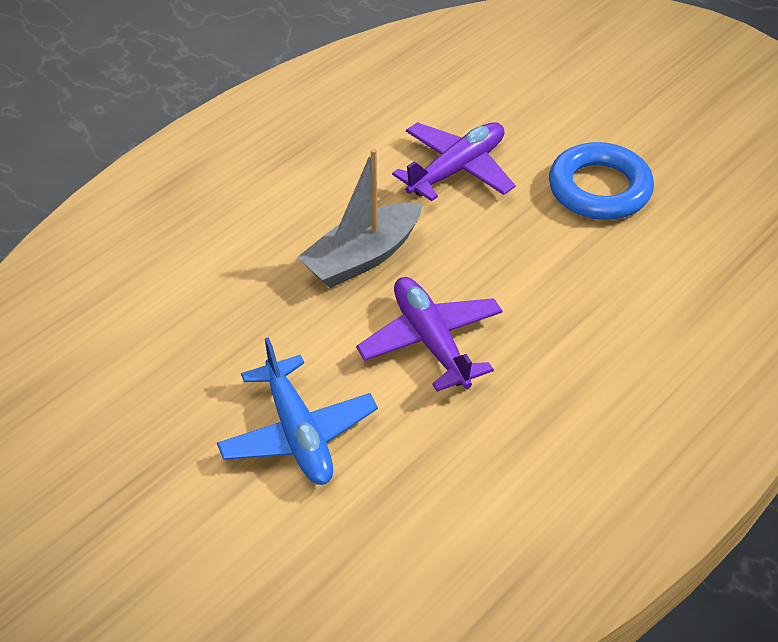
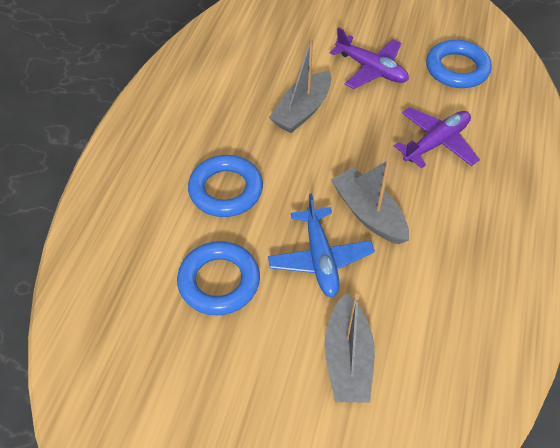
blue ring: 1 -> 3
grey boat: 1 -> 3

